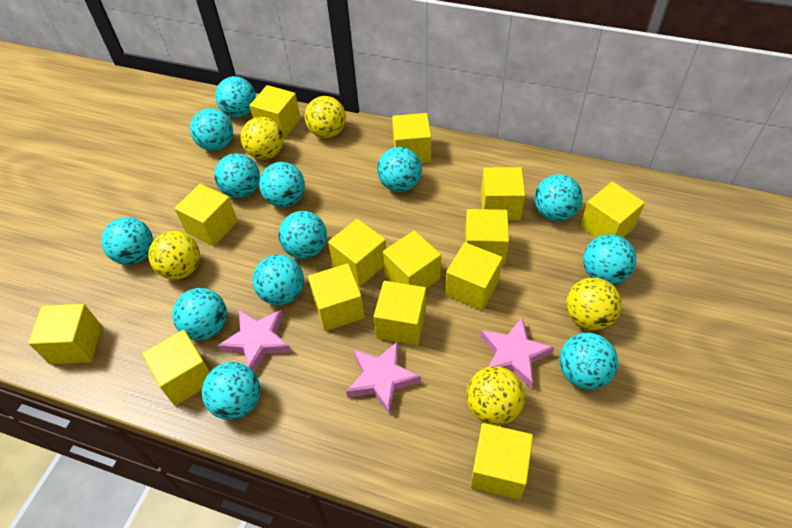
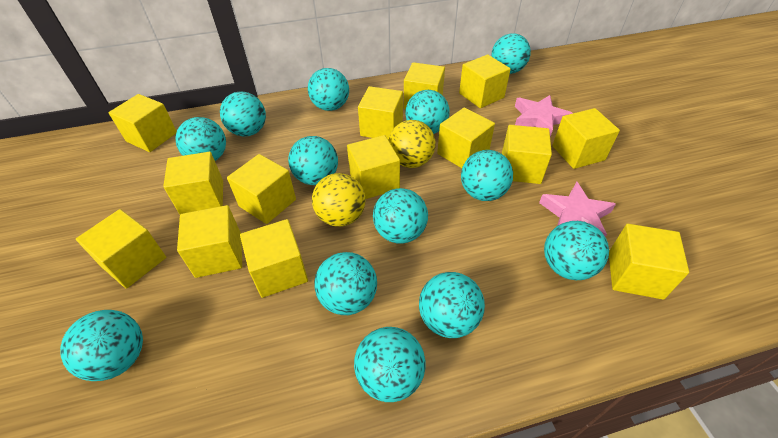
pink star: 3 -> 2
yellow ball: 5 -> 2

